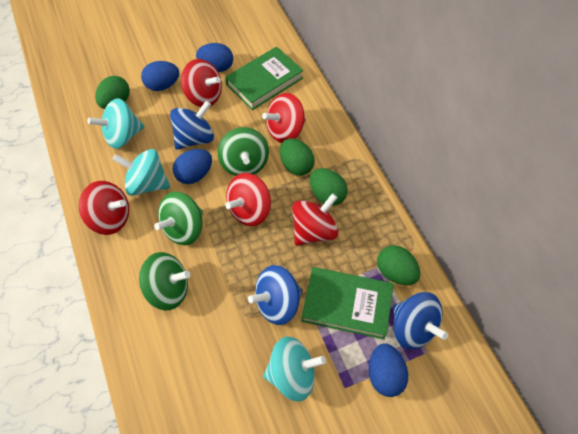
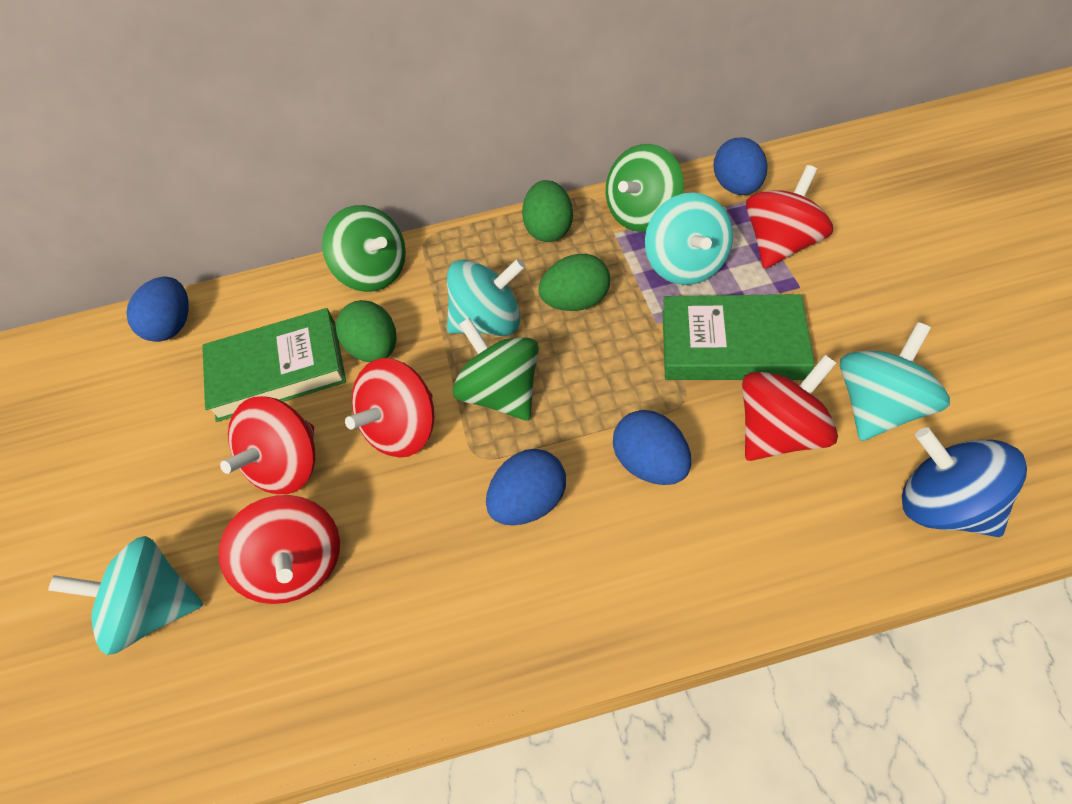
blue spinning top: 3 -> 1
green egg: 4 -> 3
turquoise spinning top: 3 -> 4

